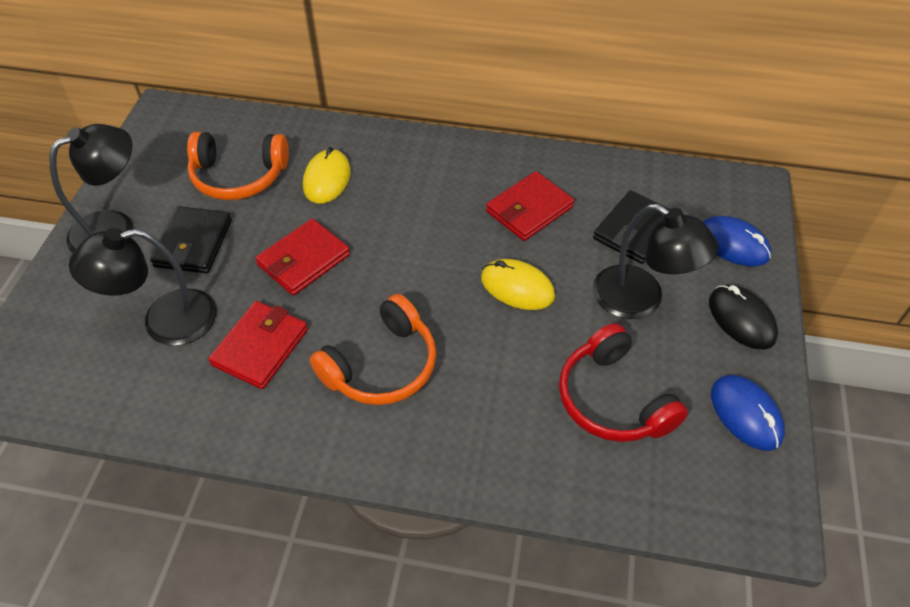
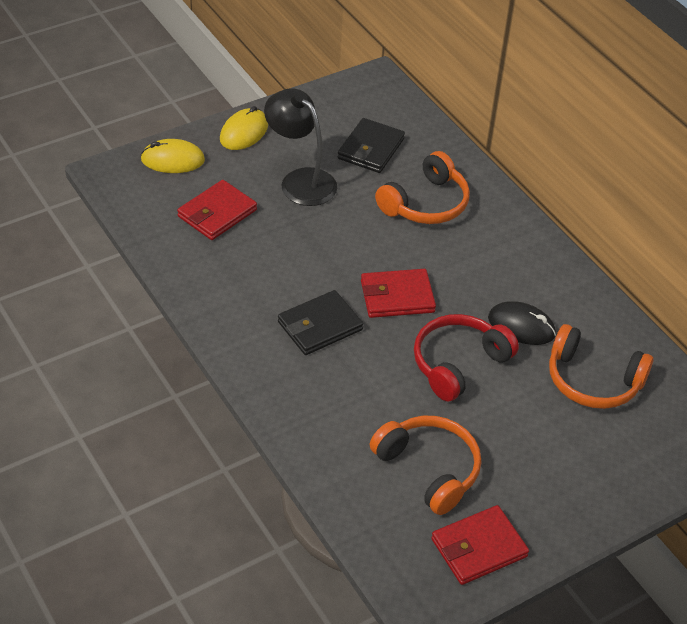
black lamp: 3 -> 1
blue mouse: 2 -> 0
orange headphones: 2 -> 3

